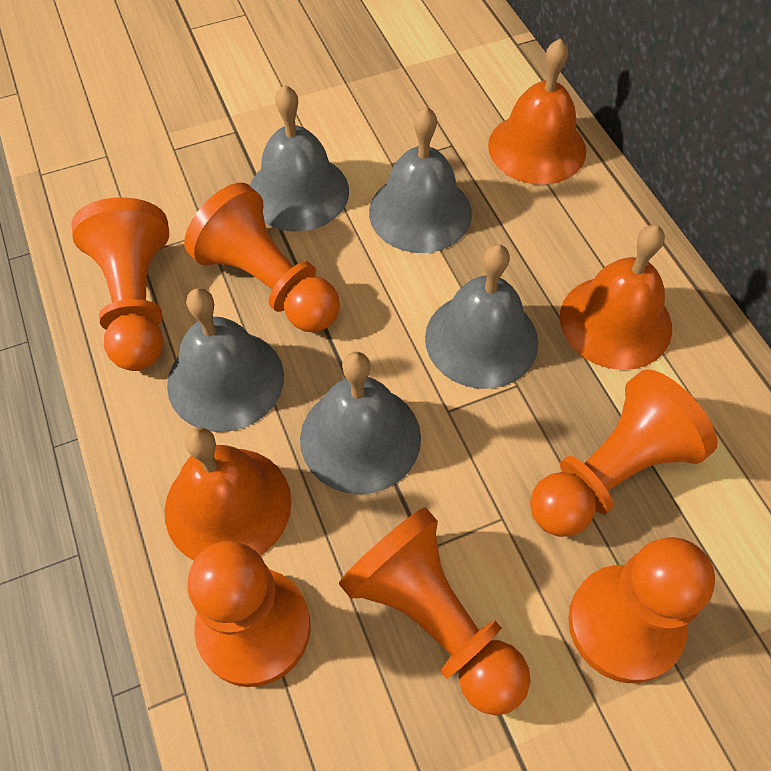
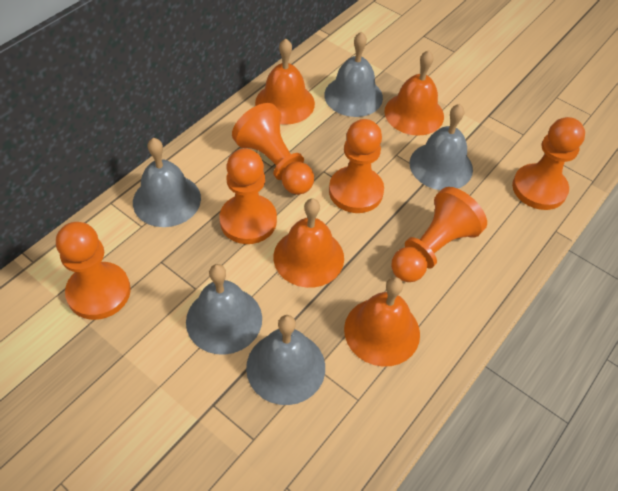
orange bell: 3 -> 4

